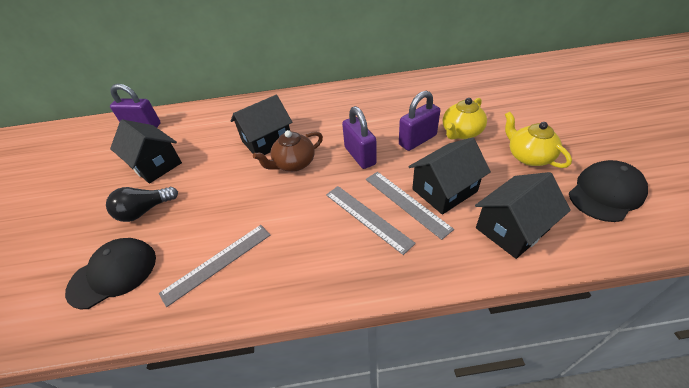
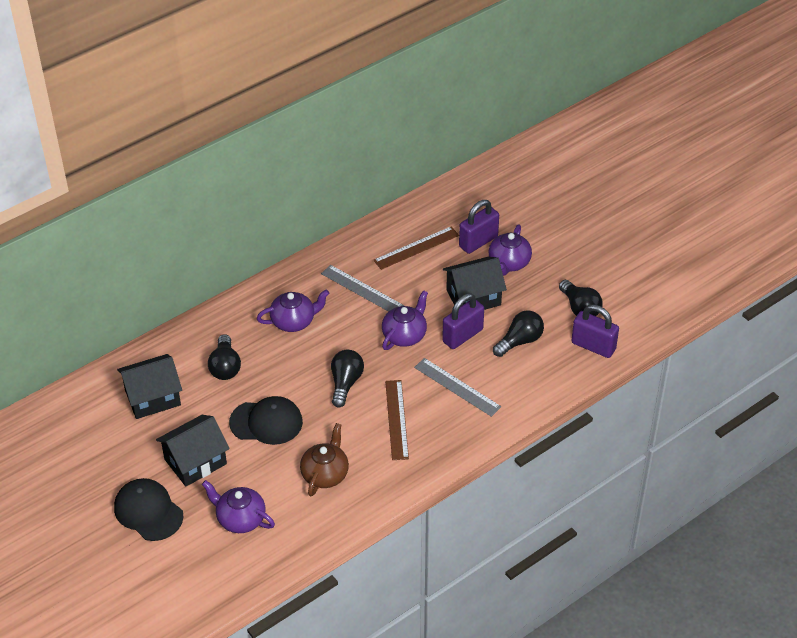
black house: 4 -> 3
black light bulb: 1 -> 4
brown ruler: 0 -> 2
grey ruler: 3 -> 2
purple teapot: 0 -> 4
yellow teapot: 2 -> 0

